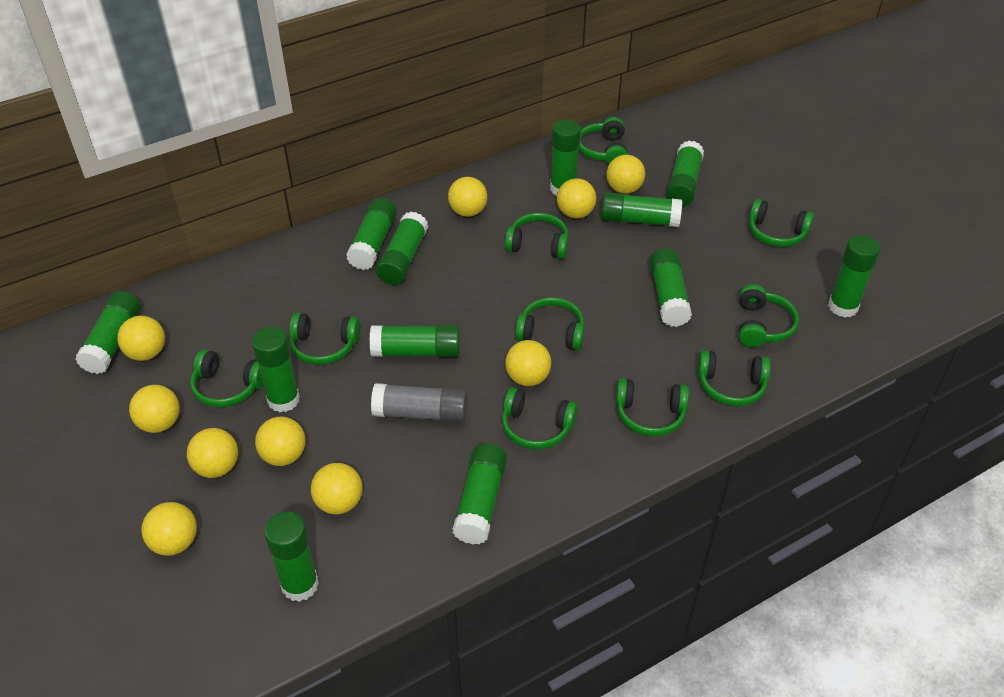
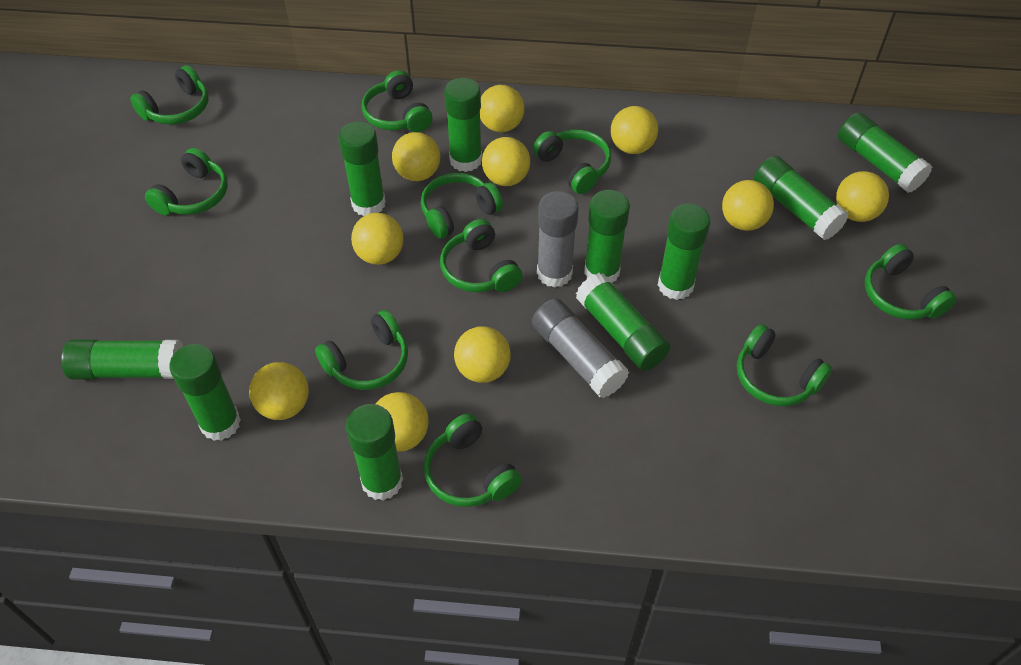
green glue stick: 12 -> 10
grey glue stick: 1 -> 2

